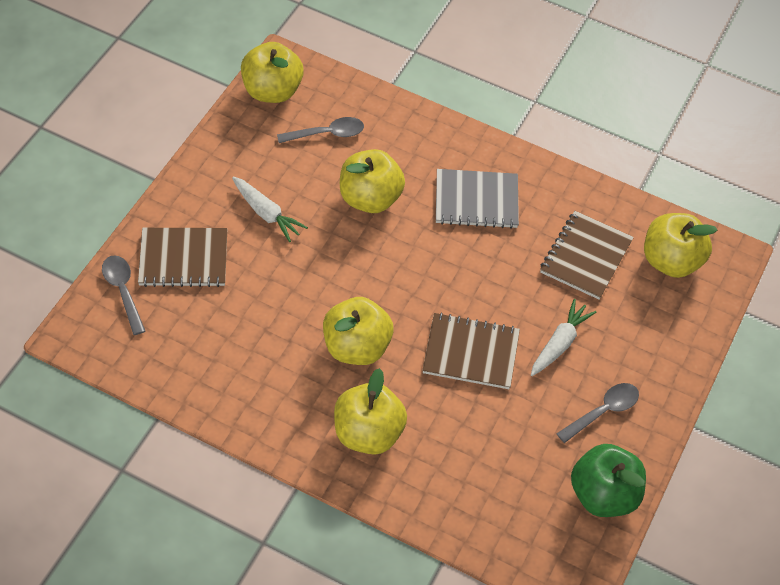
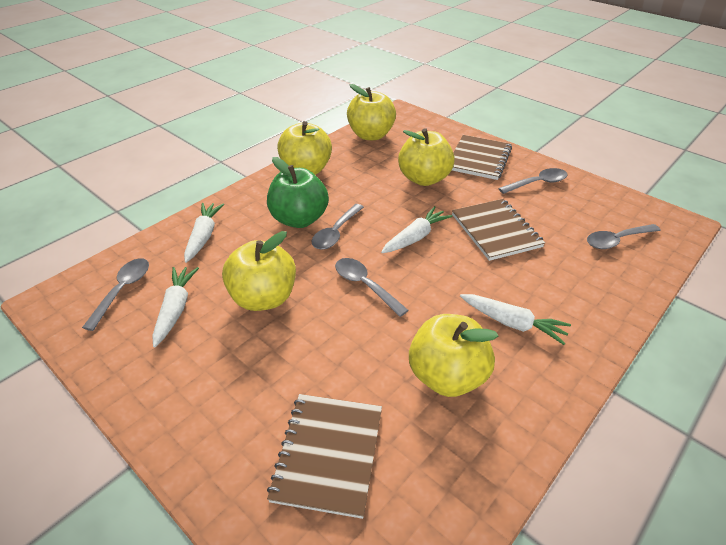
grey notebook: 1 -> 0
grey spoon: 3 -> 5
white carrot: 2 -> 4

